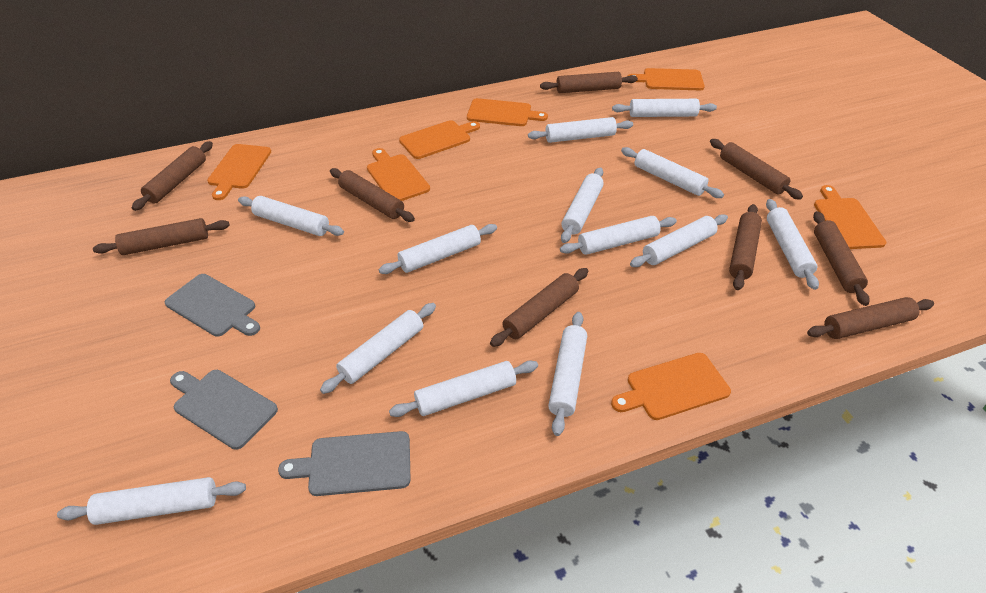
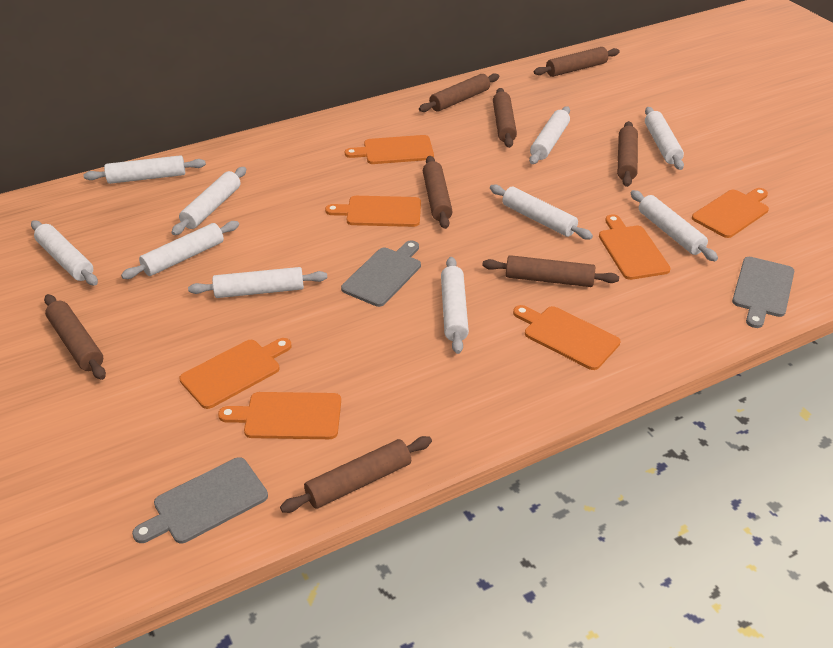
brown rolling pin: 9 -> 8
white rolling pin: 13 -> 10

